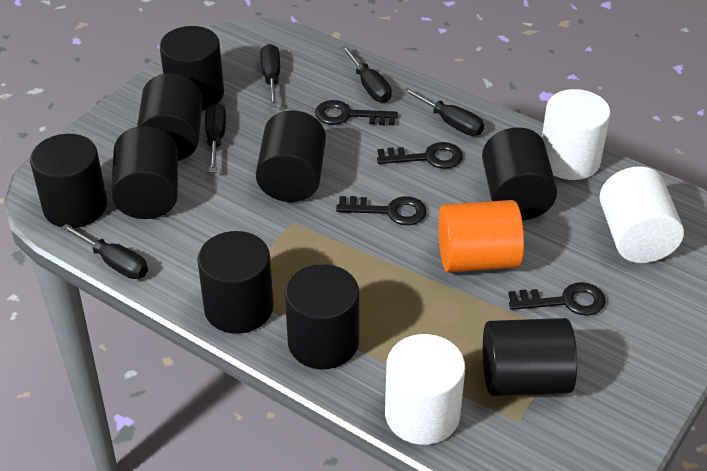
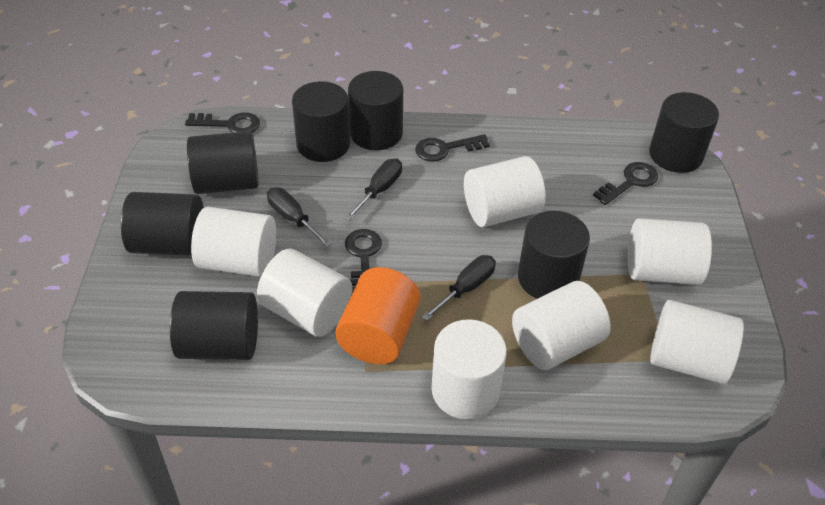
black cylinder: 9 -> 7
black screwdriver: 5 -> 3
white cylinder: 3 -> 7

